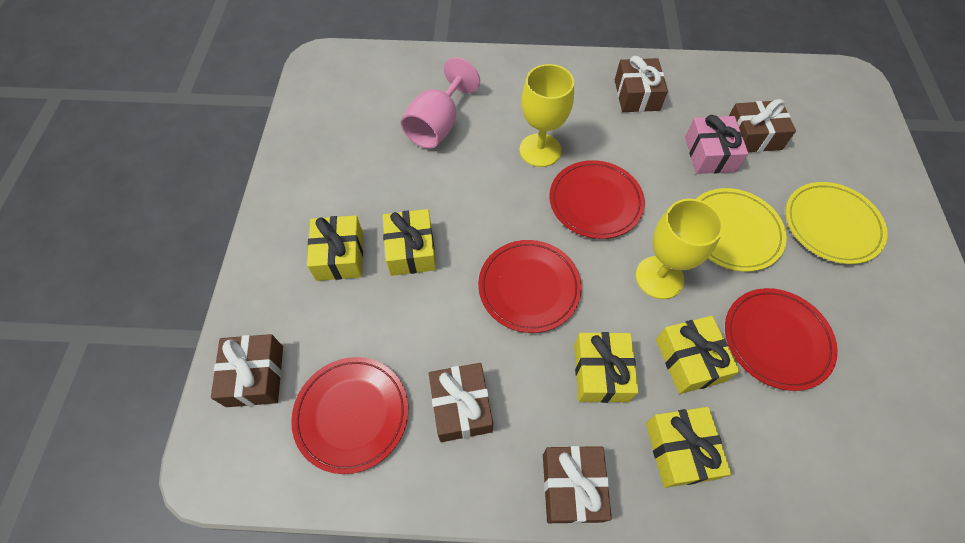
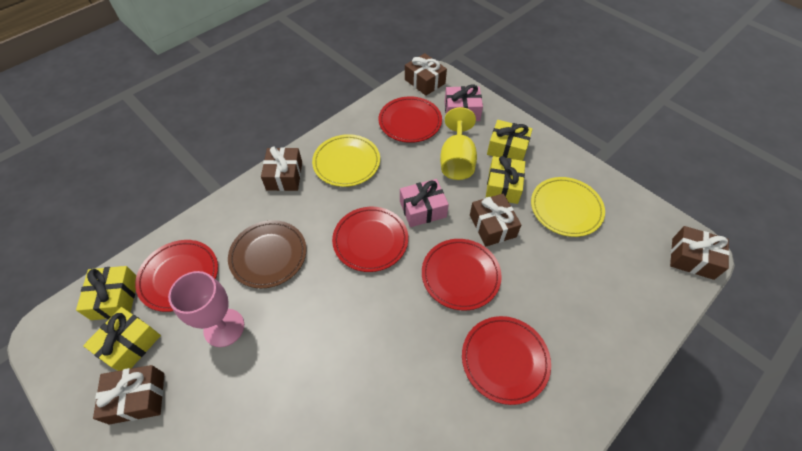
brown plate: 0 -> 1
pink gift: 1 -> 2
red plate: 4 -> 5
yellow gift: 5 -> 4
yellow goblet: 2 -> 1

